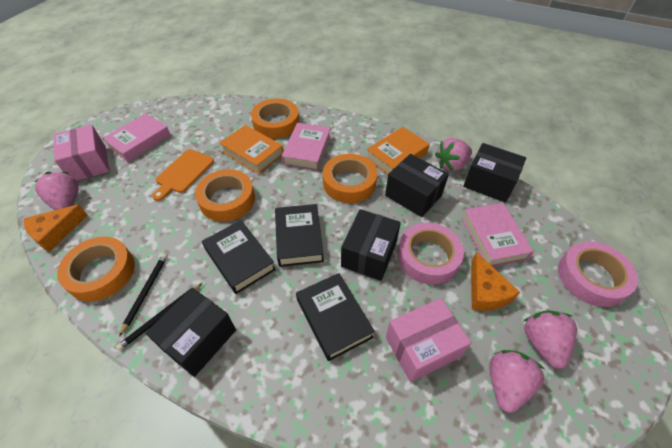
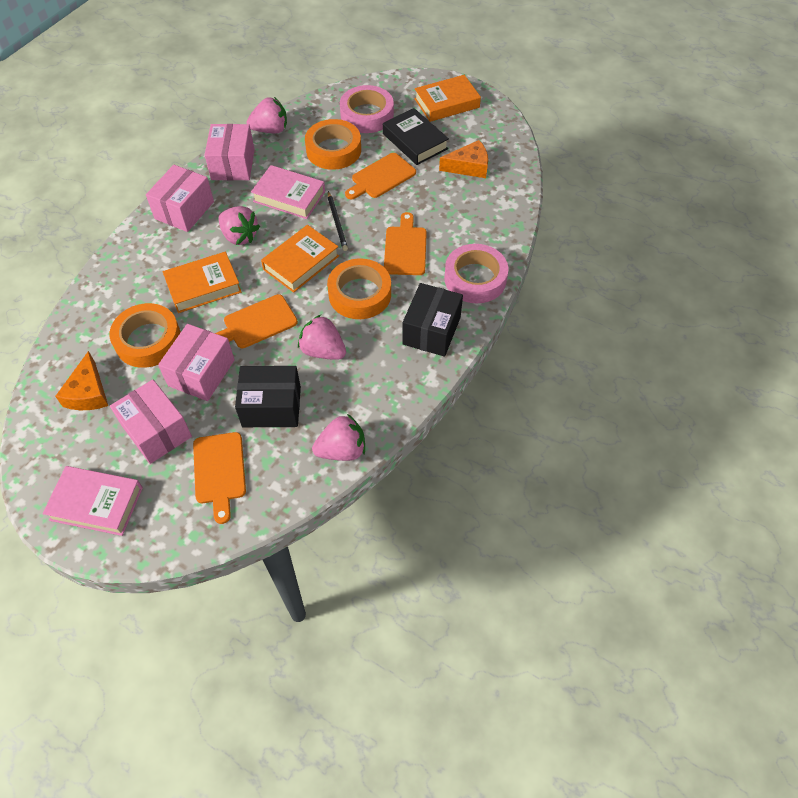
black book: 3 -> 1
black box: 4 -> 2
black pencil: 2 -> 1
orange book: 2 -> 3
orange cutting board: 1 -> 4
orange tape: 4 -> 3
pink book: 3 -> 2
pink box: 2 -> 4

